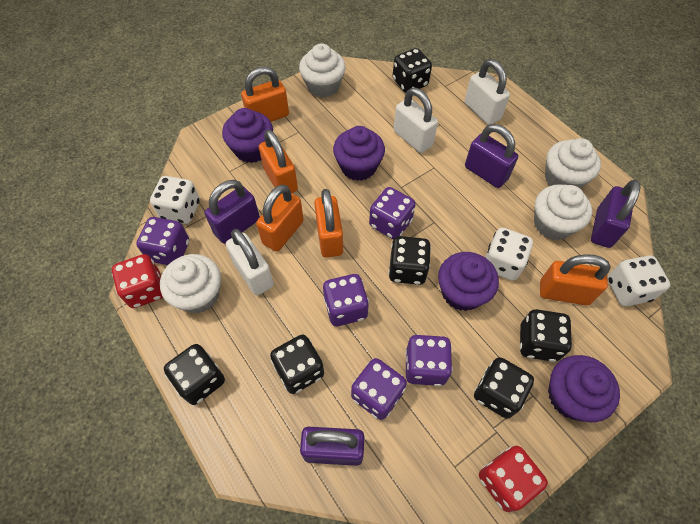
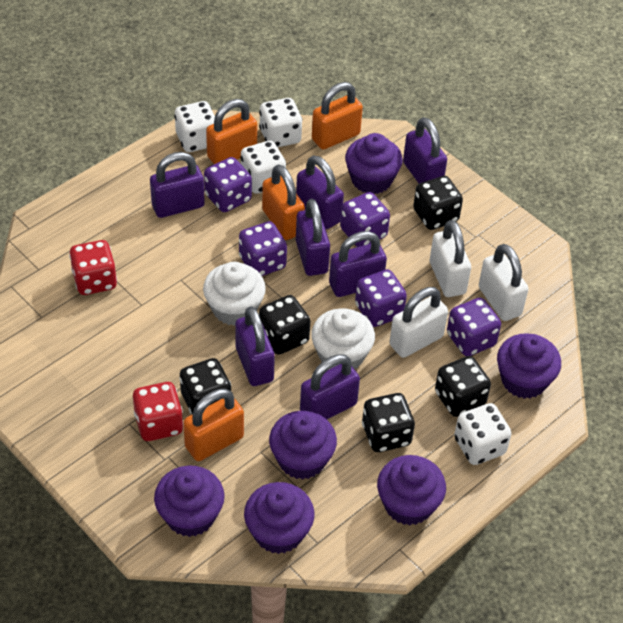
black dice: 6 -> 5
orange padlock: 5 -> 4
purple cupcake: 4 -> 6
purple padlock: 4 -> 7
white cupcake: 4 -> 2
white dice: 3 -> 4

